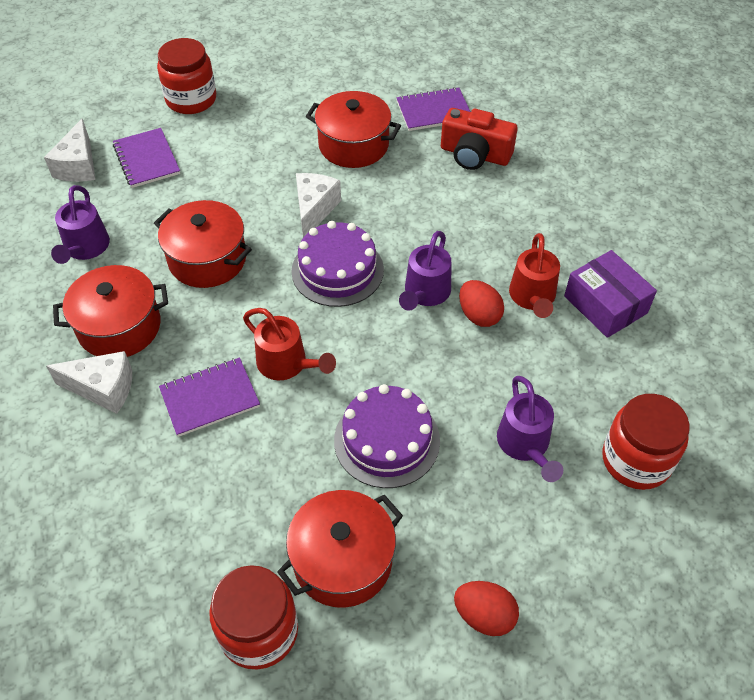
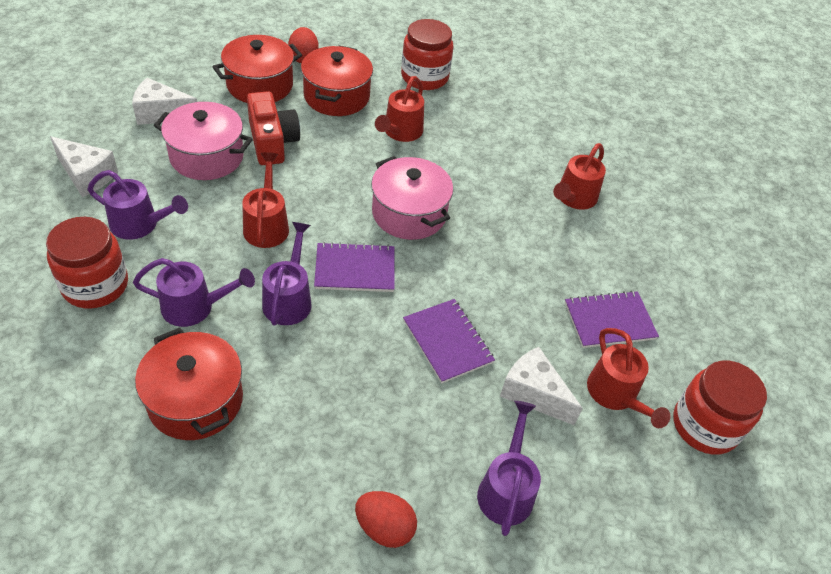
pink pot: 0 -> 2
purple box: 1 -> 0
purple cake: 2 -> 0
purple watering can: 3 -> 4
red pot: 4 -> 3
red watering can: 2 -> 4

